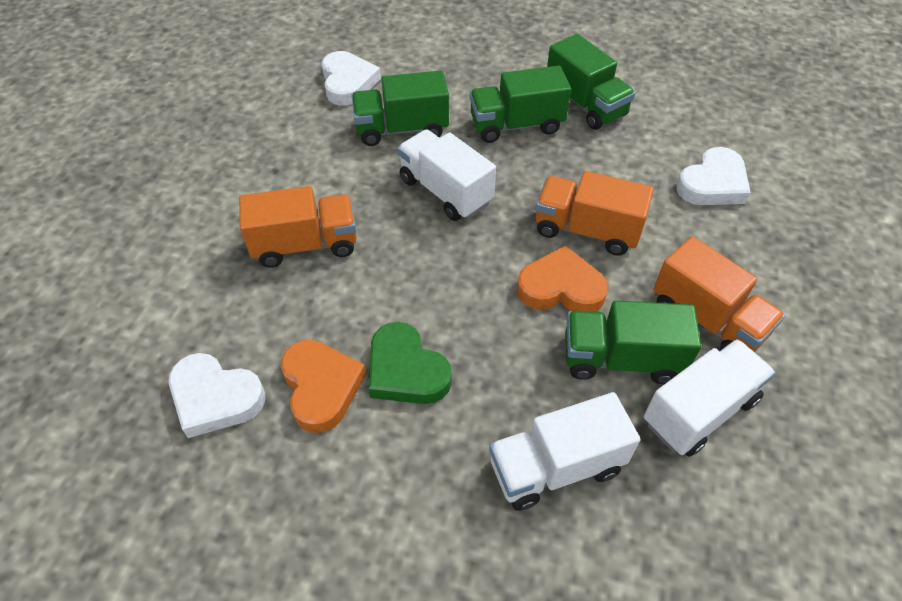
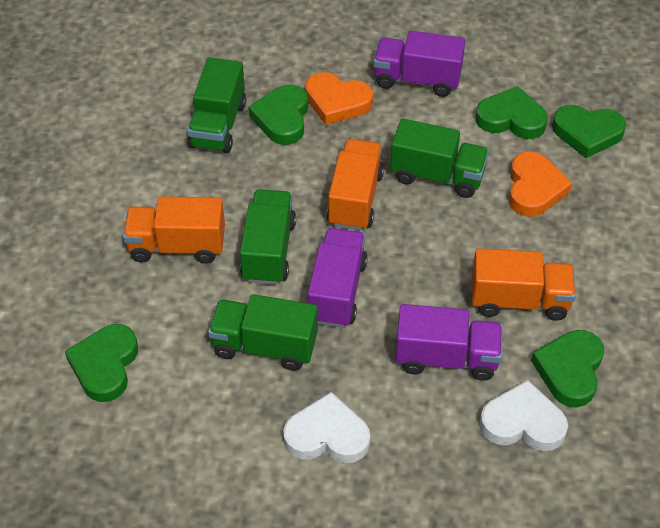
green heart: 1 -> 5
purple truck: 0 -> 3
white heart: 3 -> 2
white truck: 3 -> 0

